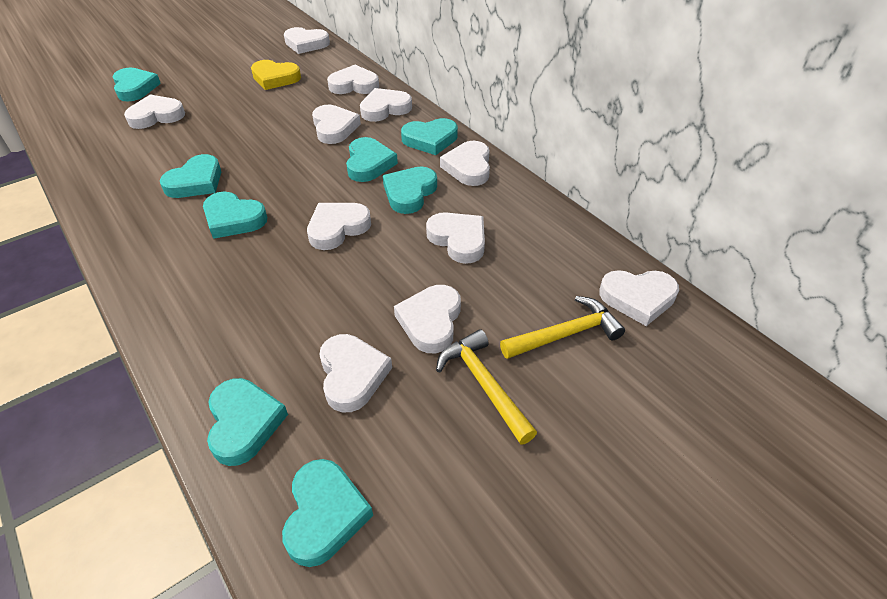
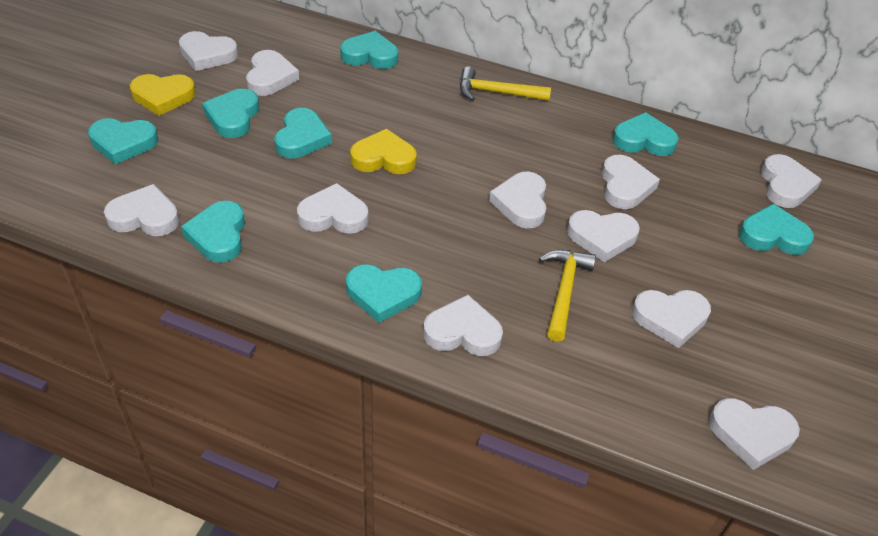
yellow heart: 1 -> 2

